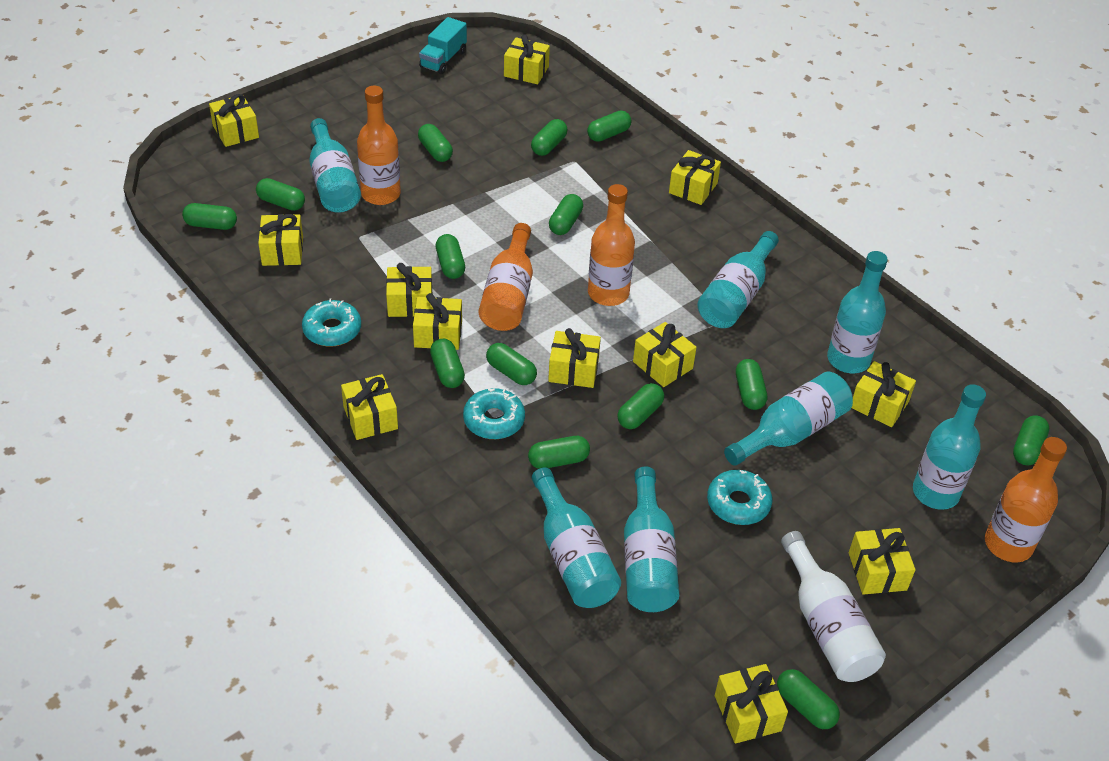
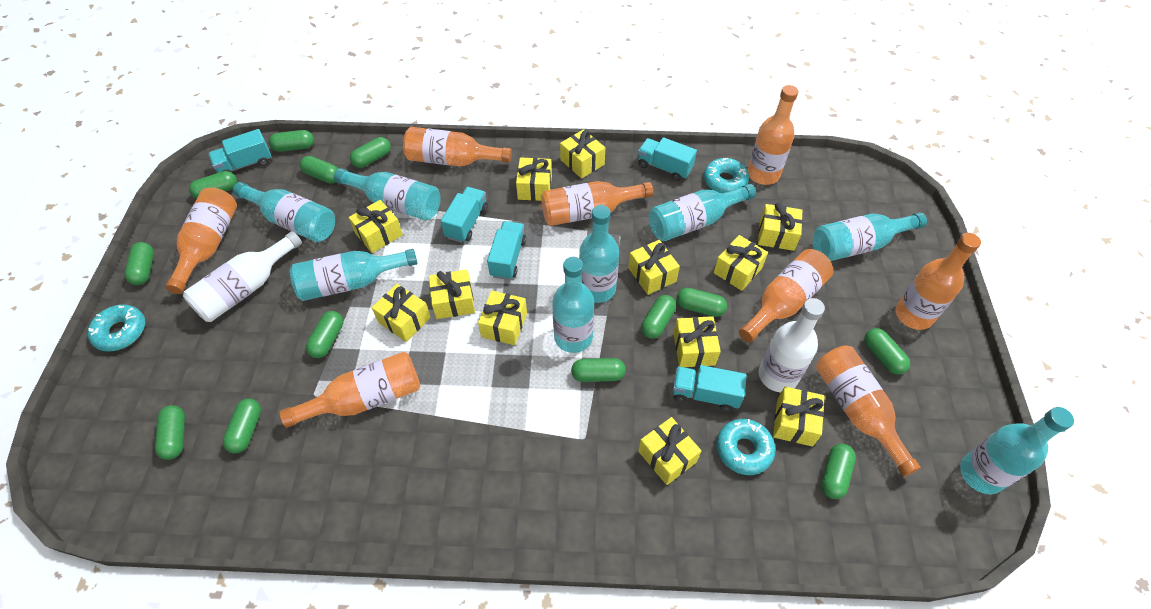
green capsule: 14 -> 13
orange bottle: 4 -> 8
turquoise bottle: 7 -> 8
turquoise truck: 1 -> 5
white bottle: 1 -> 2

